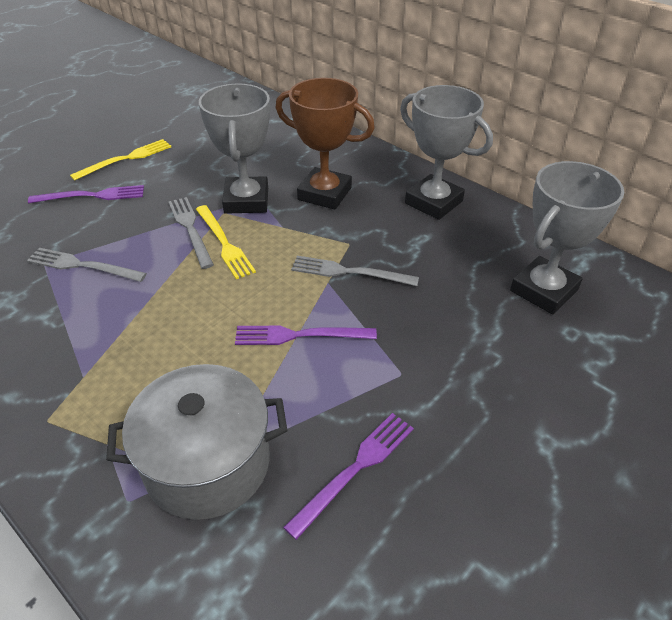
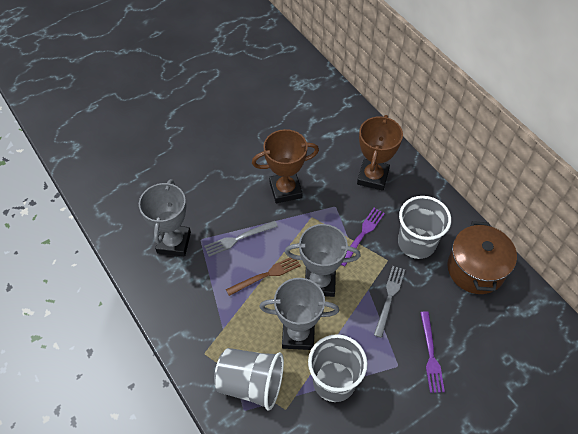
brown fork: 0 -> 1
brown pot: 0 -> 1
brown trophy: 1 -> 2
grey cup: 0 -> 3
grey fork: 3 -> 2
grey pot: 1 -> 0
purple fork: 3 -> 2
yellow fork: 2 -> 0

